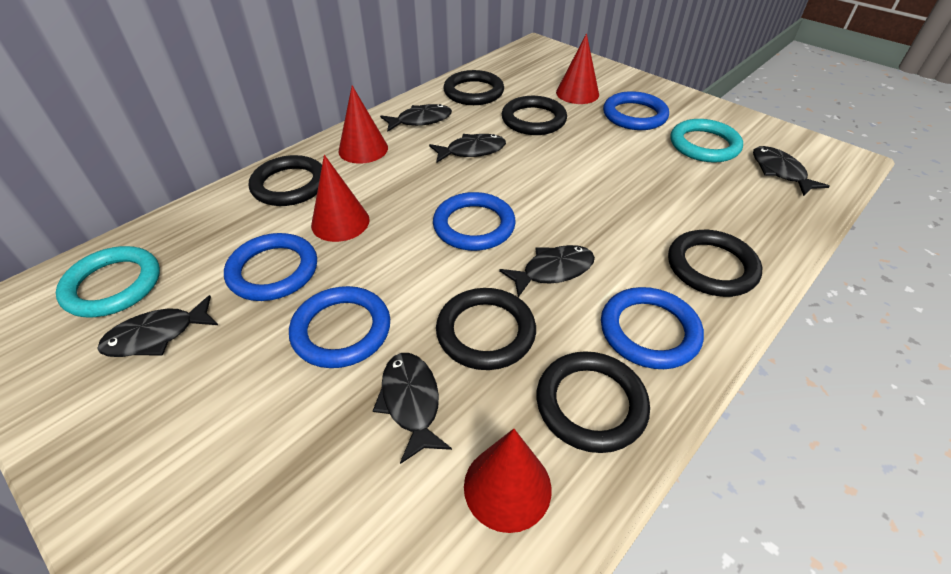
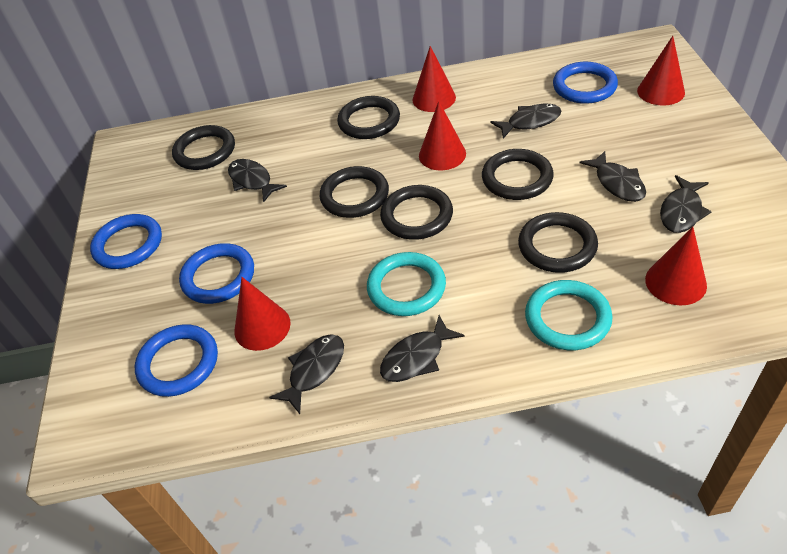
blue ring: 5 -> 4
red cone: 4 -> 5

